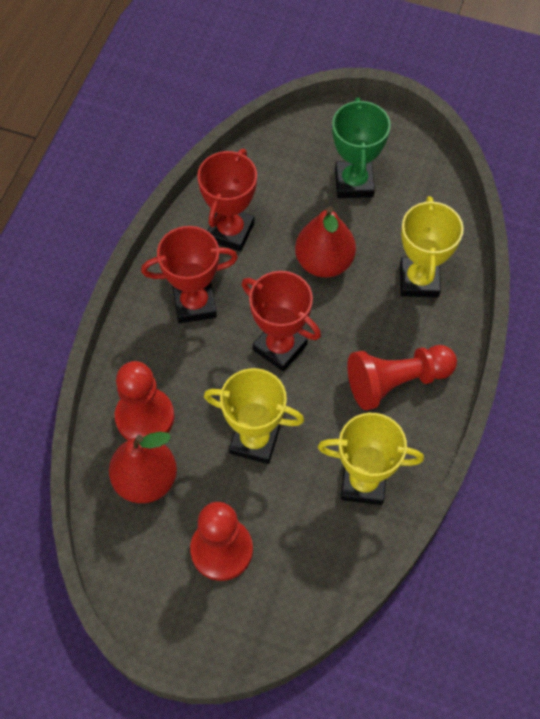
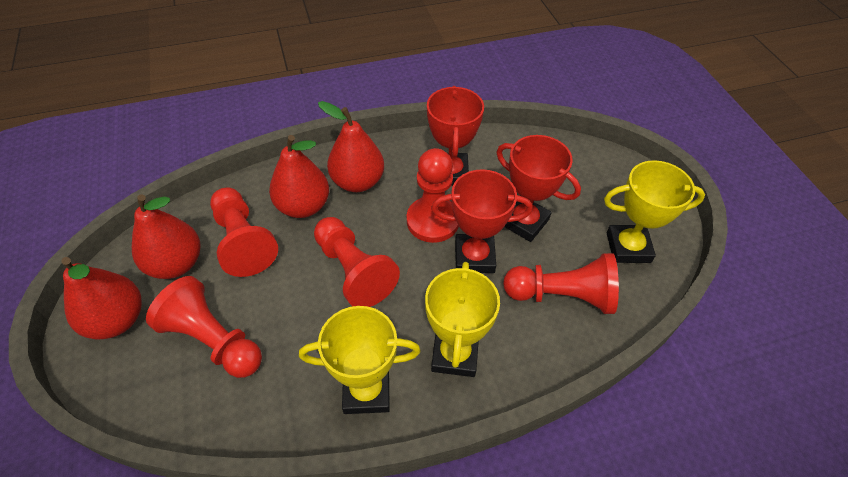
green trophy: 1 -> 0
red pawn: 3 -> 5
red pear: 2 -> 4

